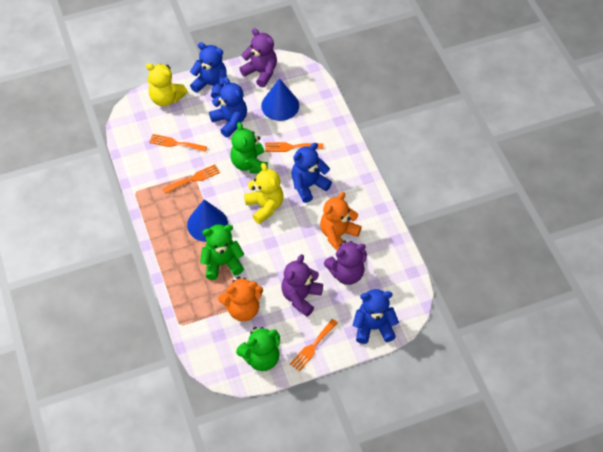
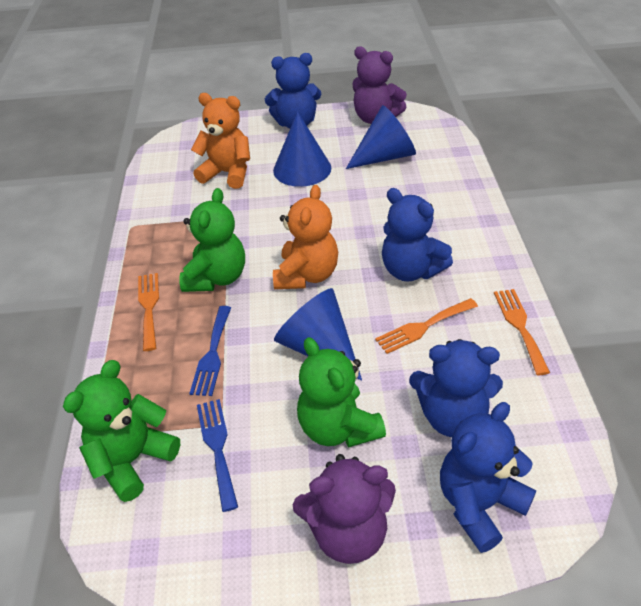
blue cone: 2 -> 3
blue fork: 0 -> 2
orange fork: 4 -> 3
purple teddy bear: 3 -> 2
yellow teddy bear: 2 -> 0

